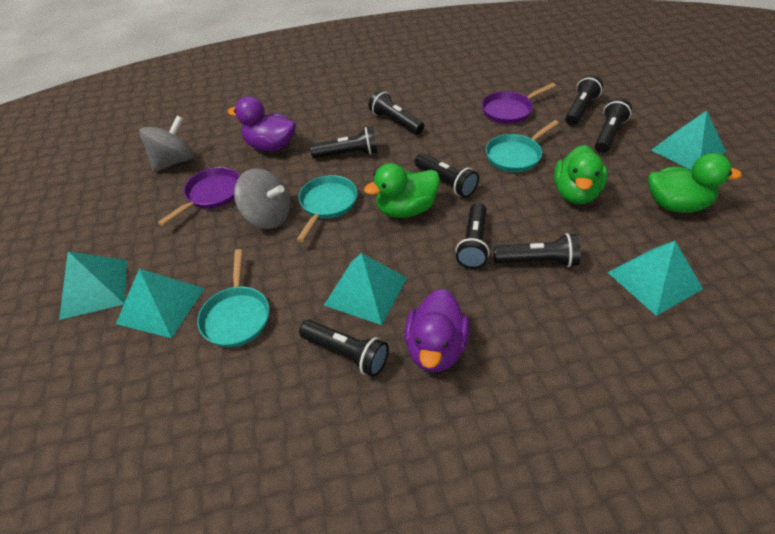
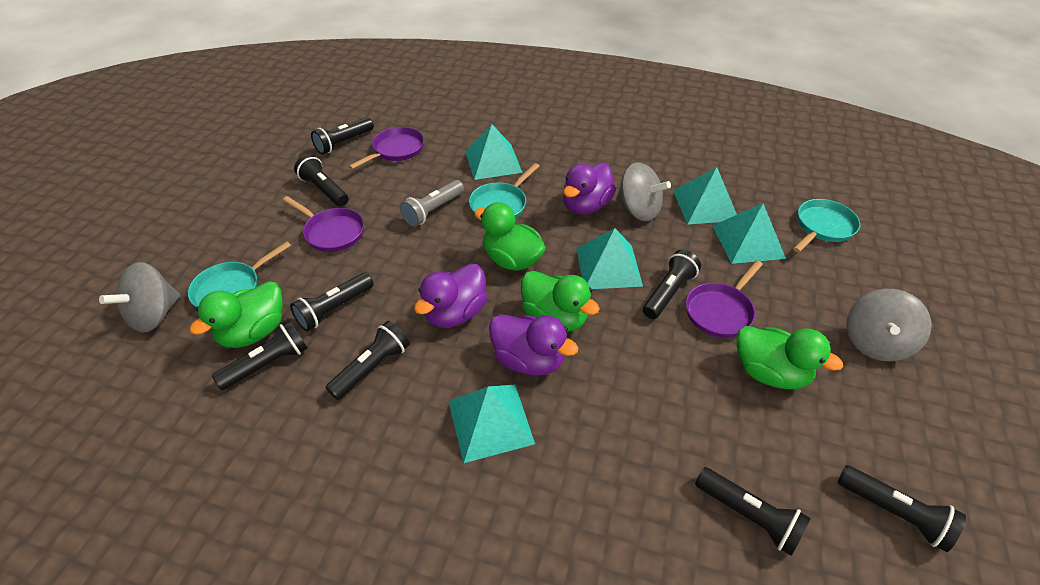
green duck: 3 -> 4
grey flashlight: 0 -> 1
grey spinning top: 2 -> 3
purple duck: 2 -> 3
purple pan: 2 -> 3

